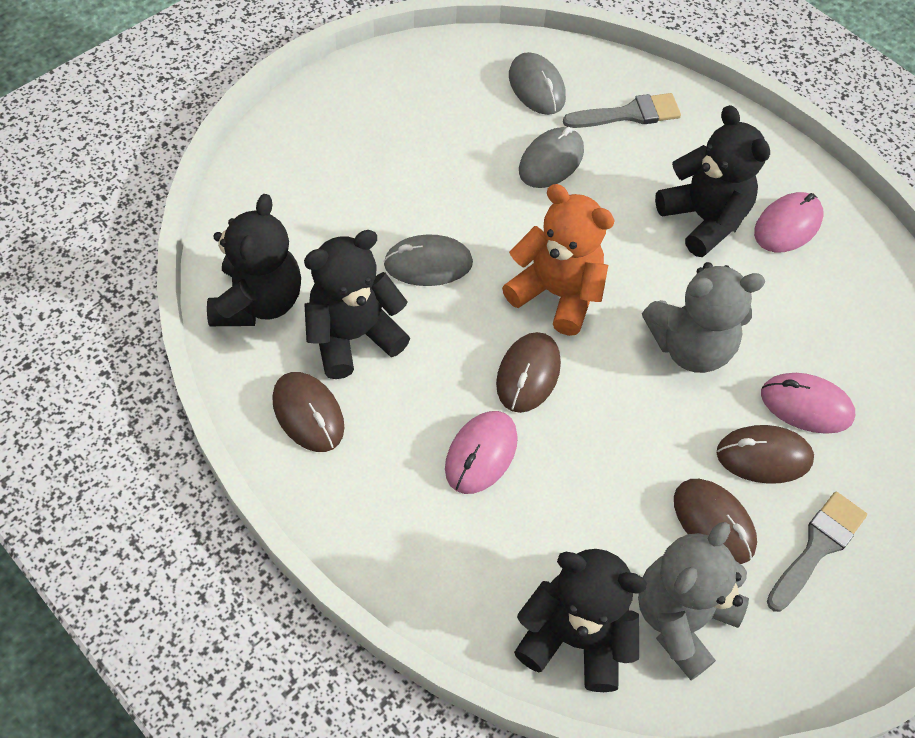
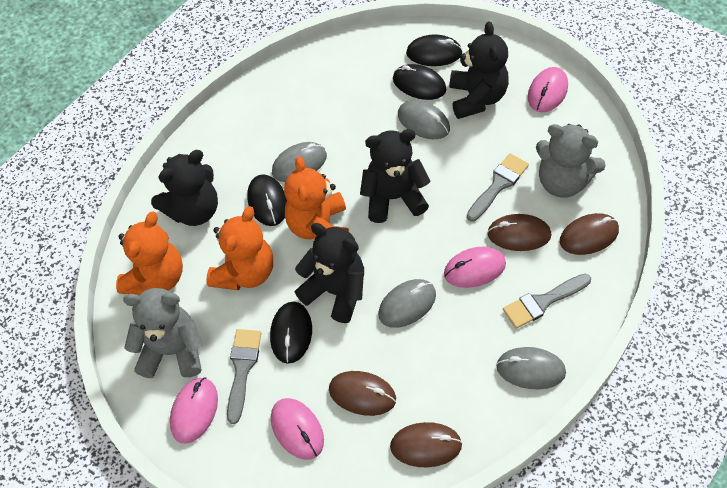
black mouse: 0 -> 4
grey brush: 2 -> 3
grey mouse: 3 -> 4
orange teddy bear: 1 -> 3
pink mouse: 3 -> 4

